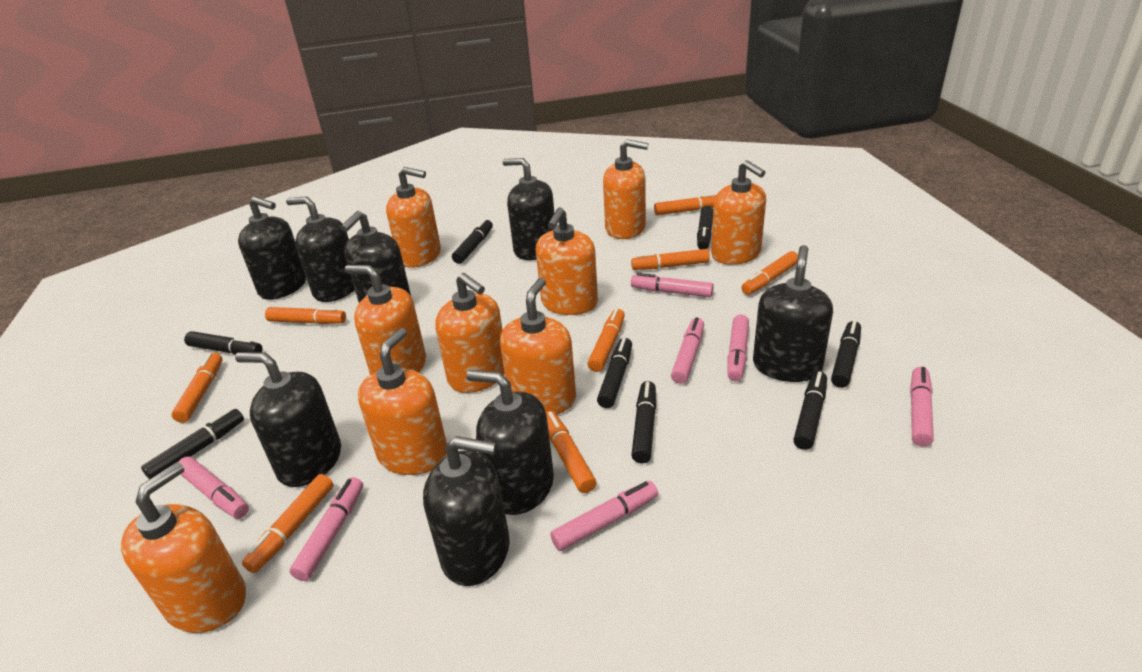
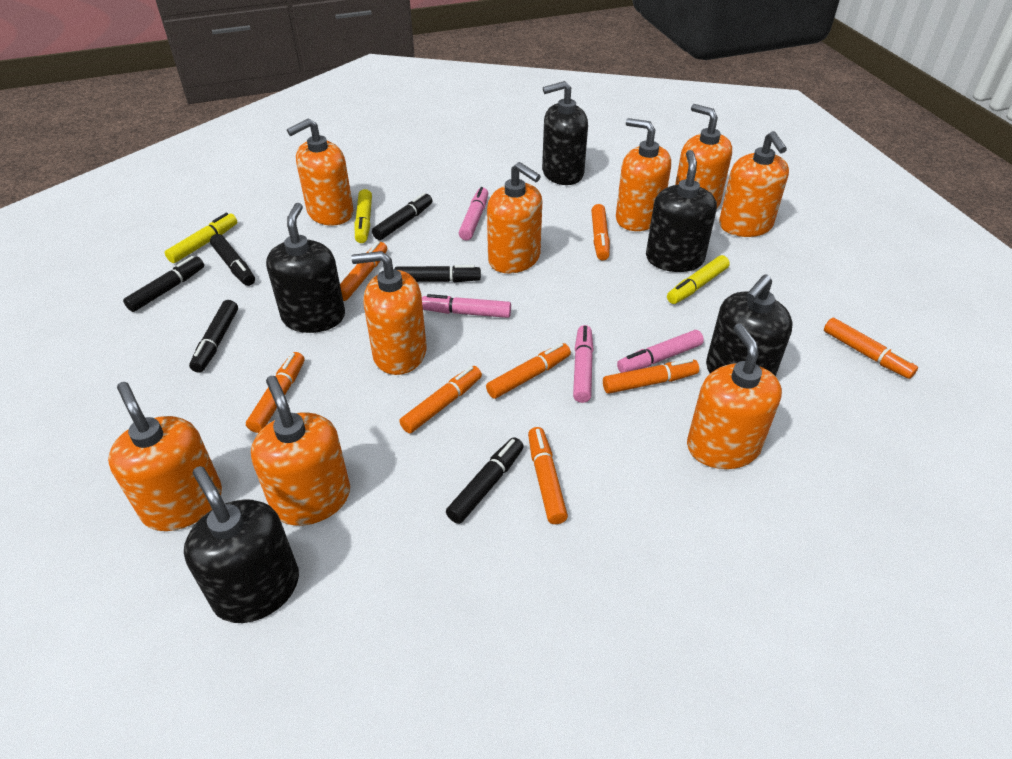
black marker: 8 -> 6
black soap dispenser: 8 -> 5
pink marker: 7 -> 4
yellow marker: 0 -> 3

